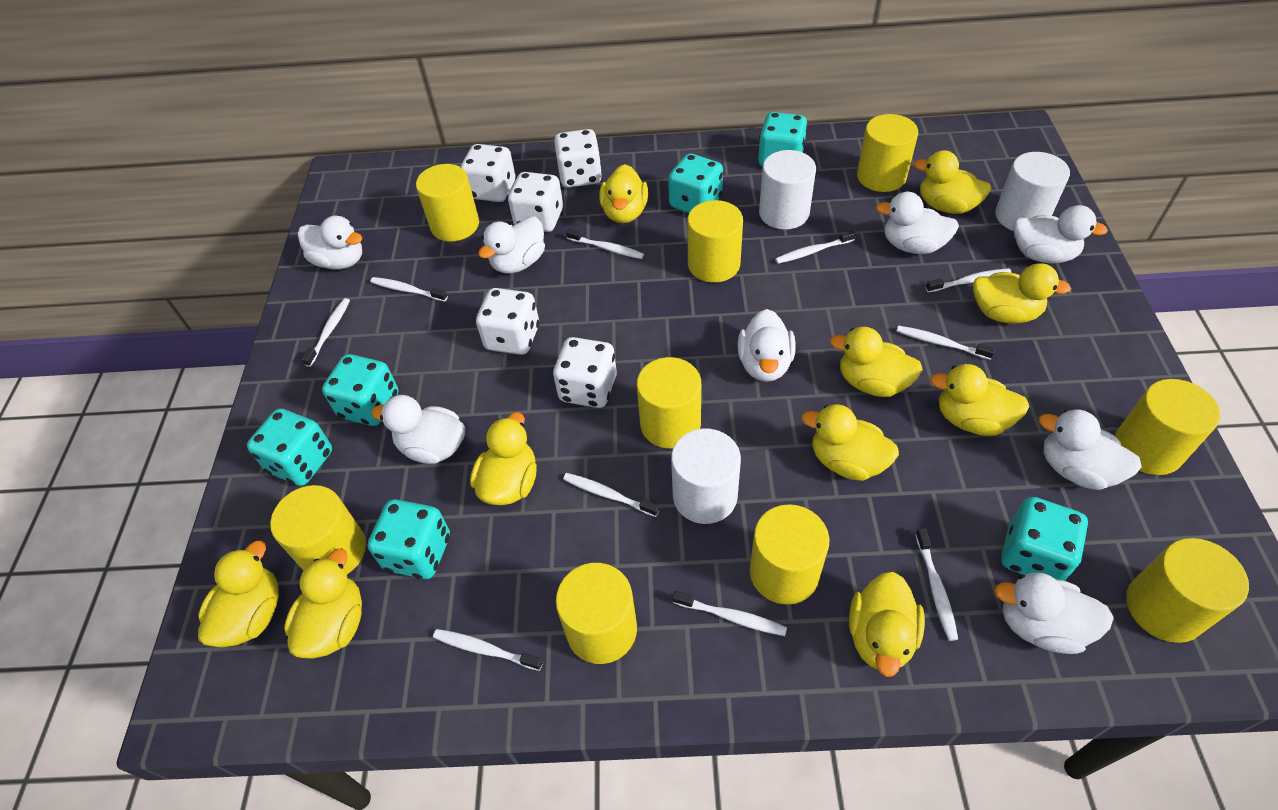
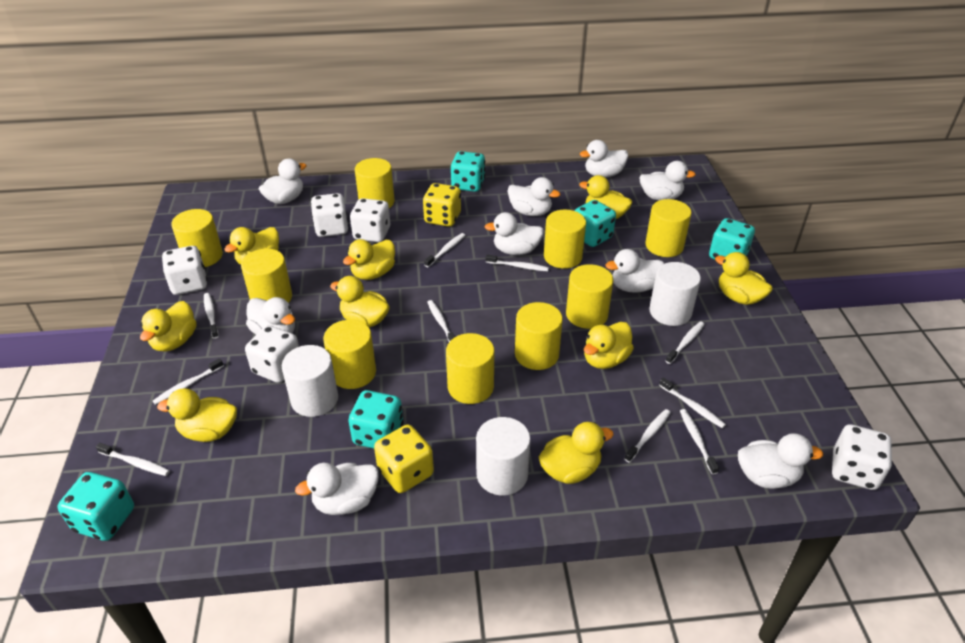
turquoise dice: 6 -> 5
white duck: 8 -> 9
yellow dice: 0 -> 2
yellow duck: 10 -> 9

